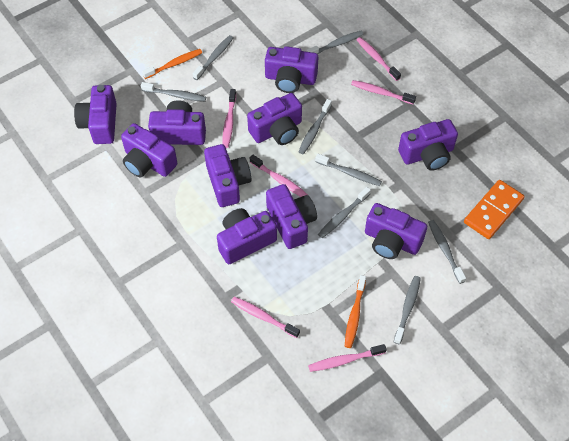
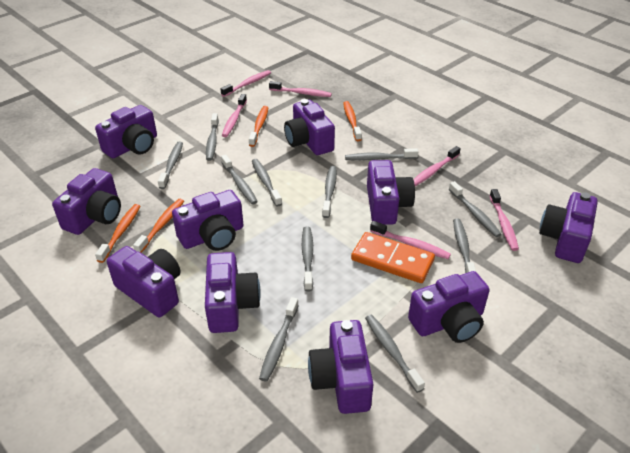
grey toothbrush: 8 -> 11
orange toothbrush: 2 -> 4

